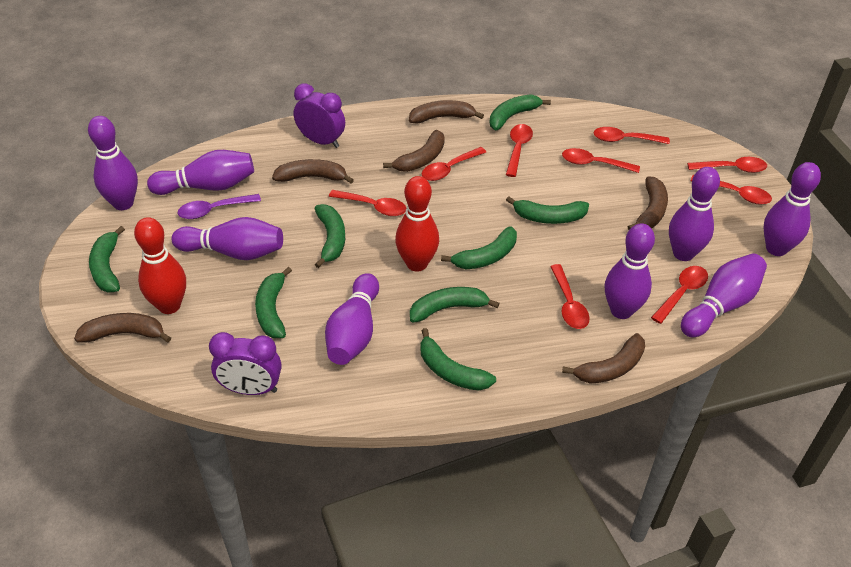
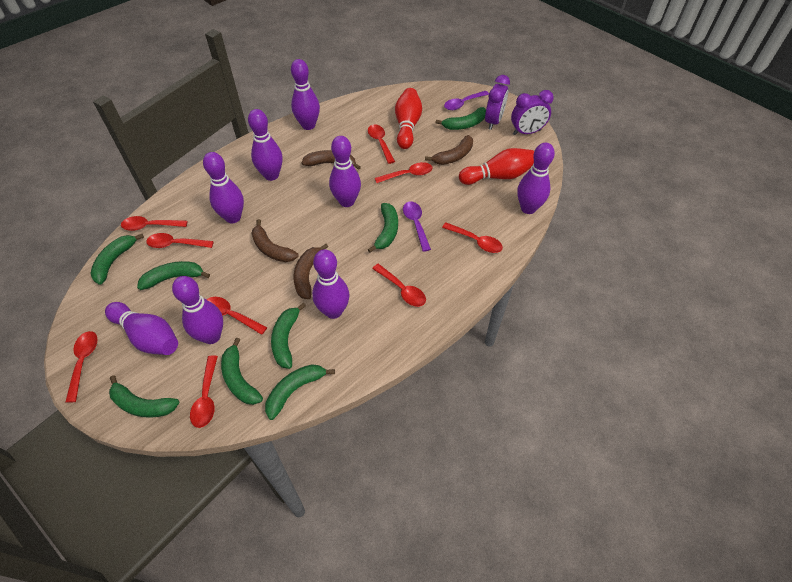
brown banana: 6 -> 4
purple spoon: 1 -> 2

